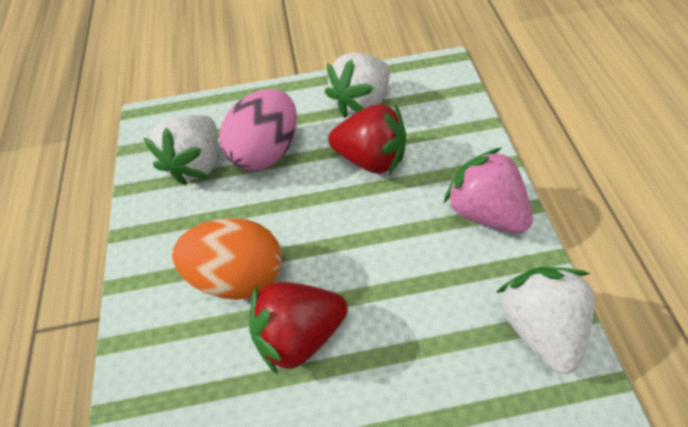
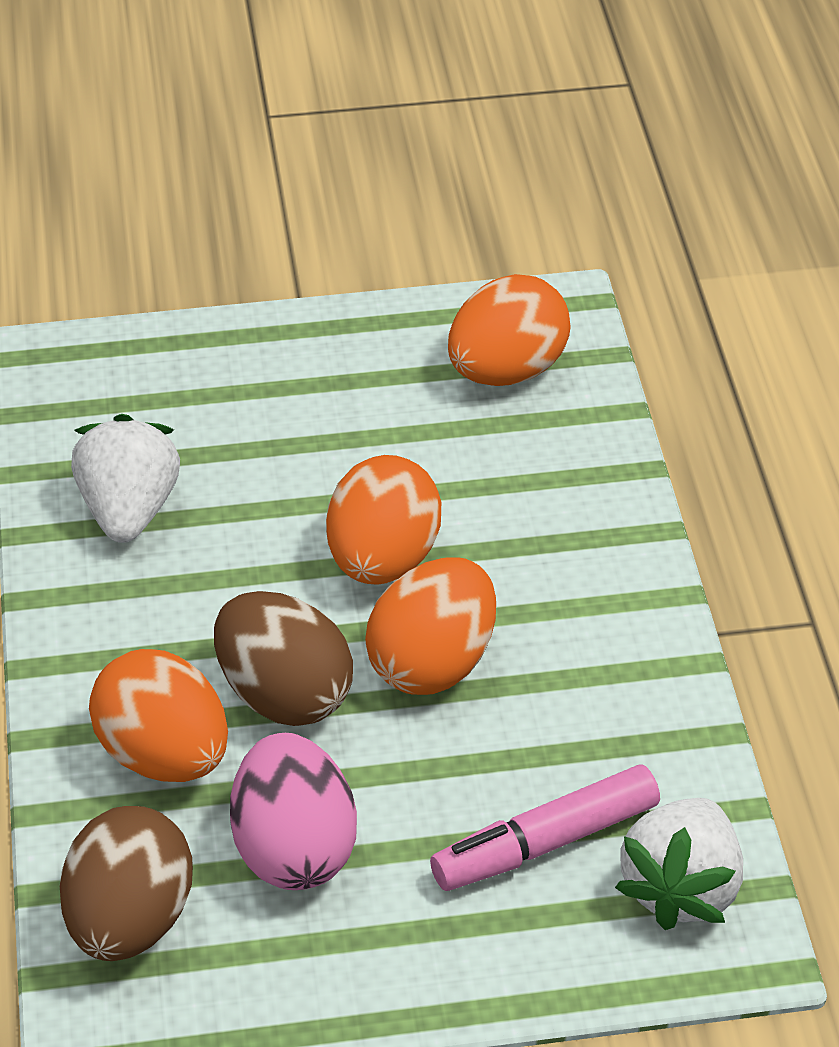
brown egg: 0 -> 2
orange egg: 1 -> 4
pink marker: 0 -> 1
pink strawberry: 1 -> 0
red strawberry: 2 -> 0
white strawberry: 3 -> 2

